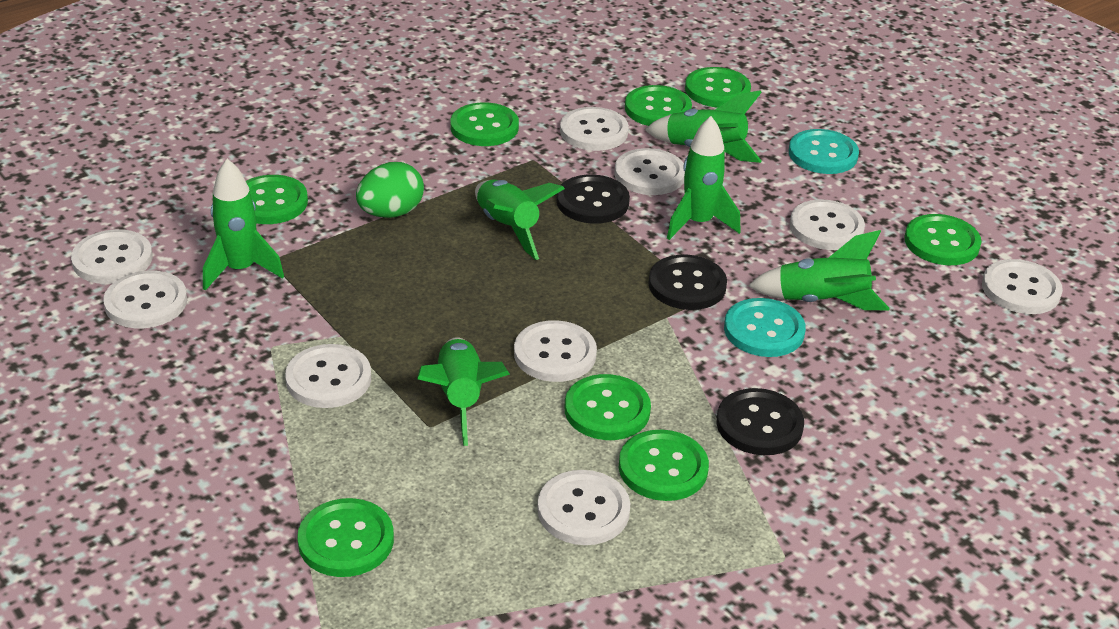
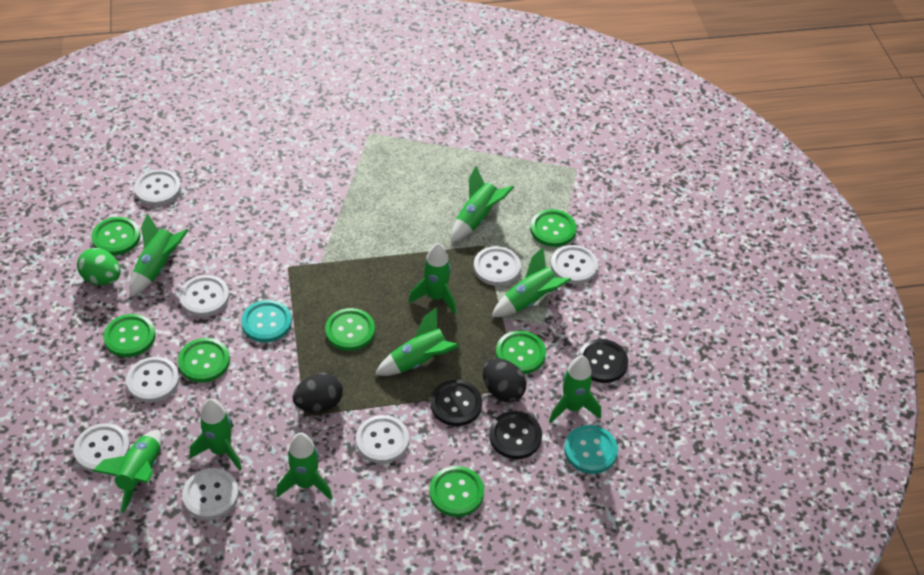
black egg: 0 -> 2
green button: 8 -> 7
green rocket: 6 -> 9
white button: 9 -> 8

